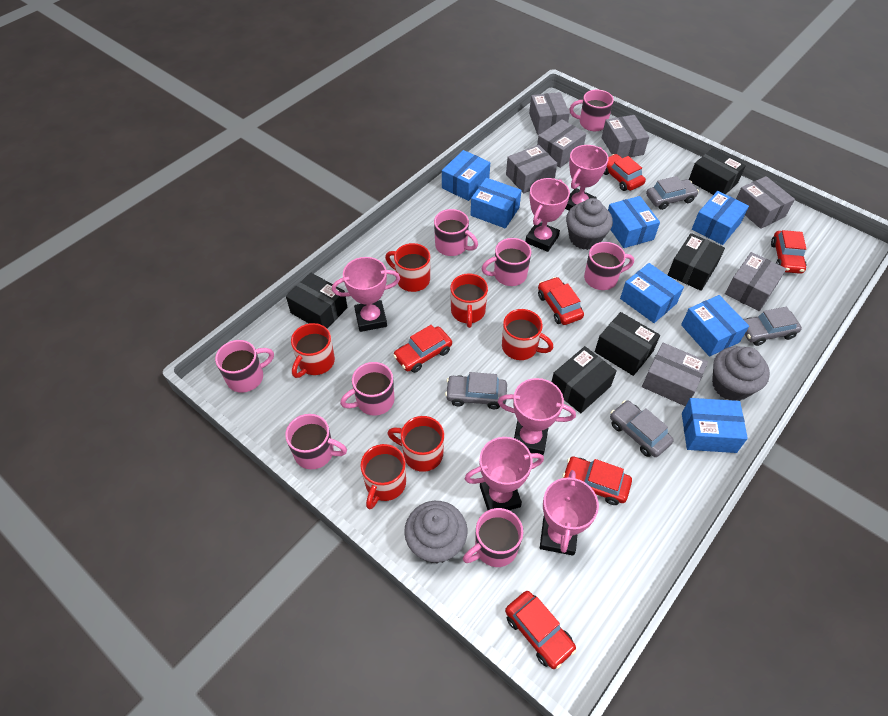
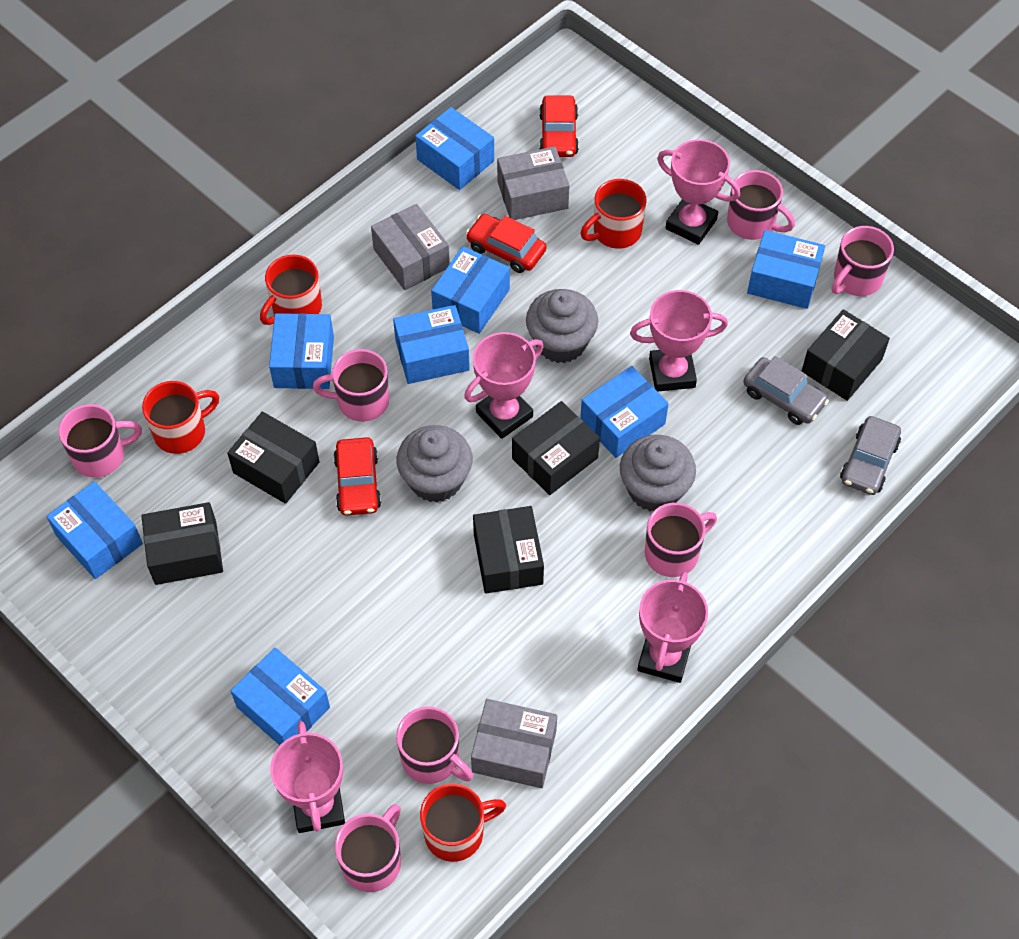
blue box: 7 -> 8
grey box: 7 -> 3
grey car: 4 -> 2
pink mug: 8 -> 7
pink trophy: 6 -> 5
red car: 6 -> 3
red mug: 6 -> 4

